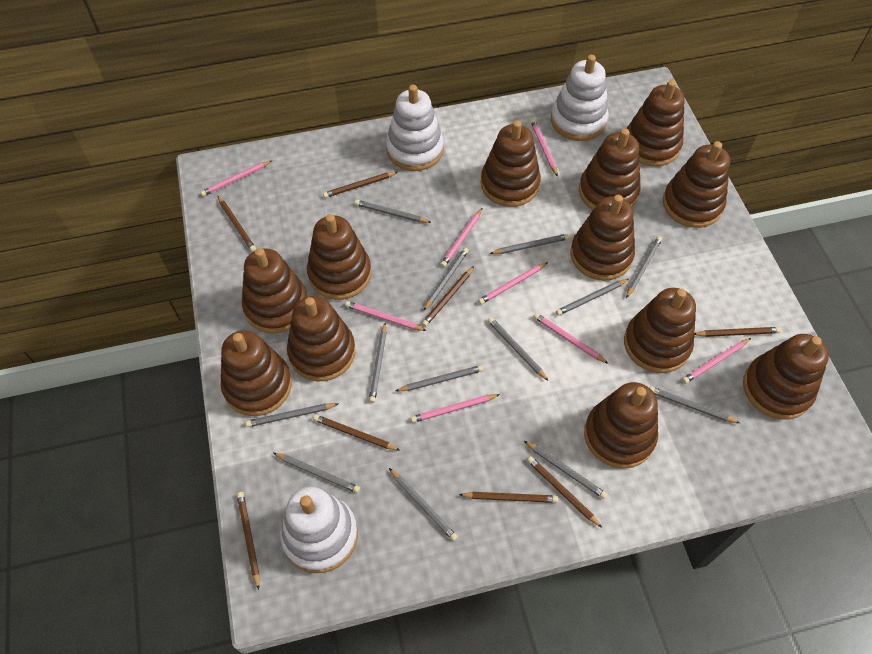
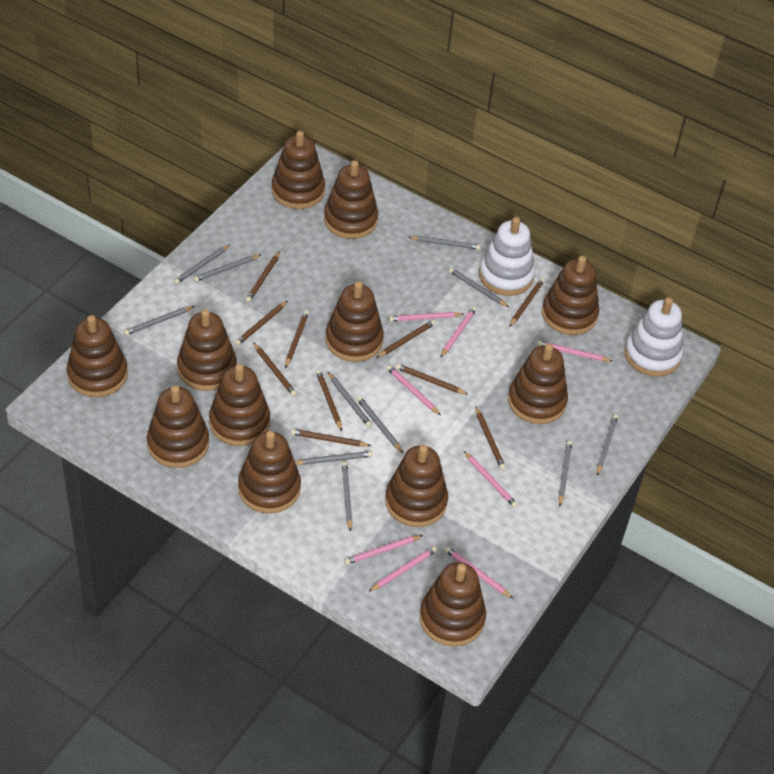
brown pencil: 8 -> 10
grey pencil: 13 -> 11
white stacking toy: 3 -> 2

